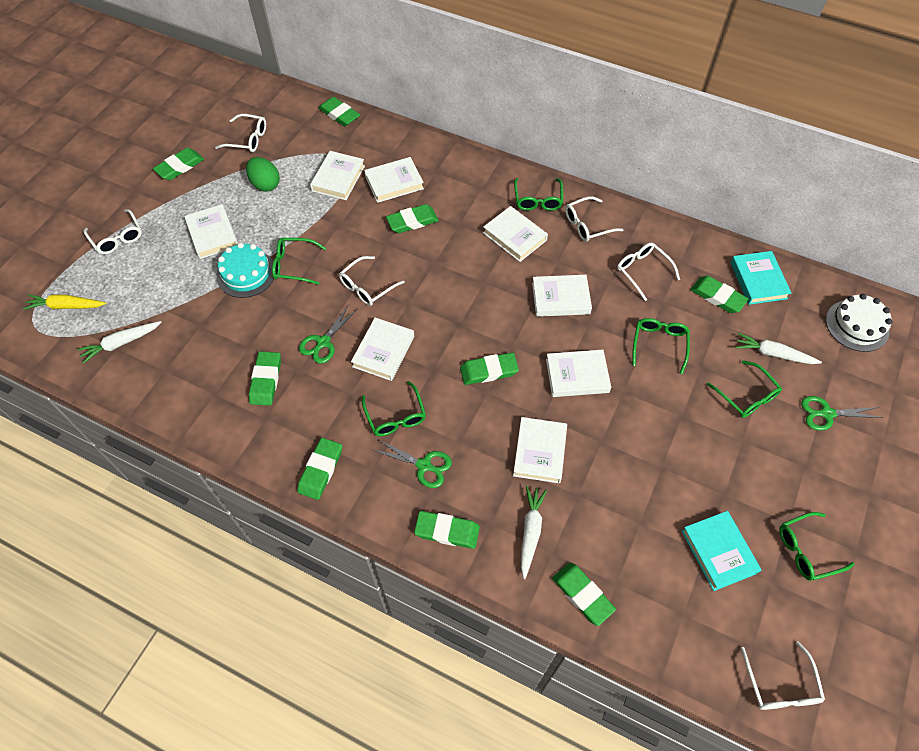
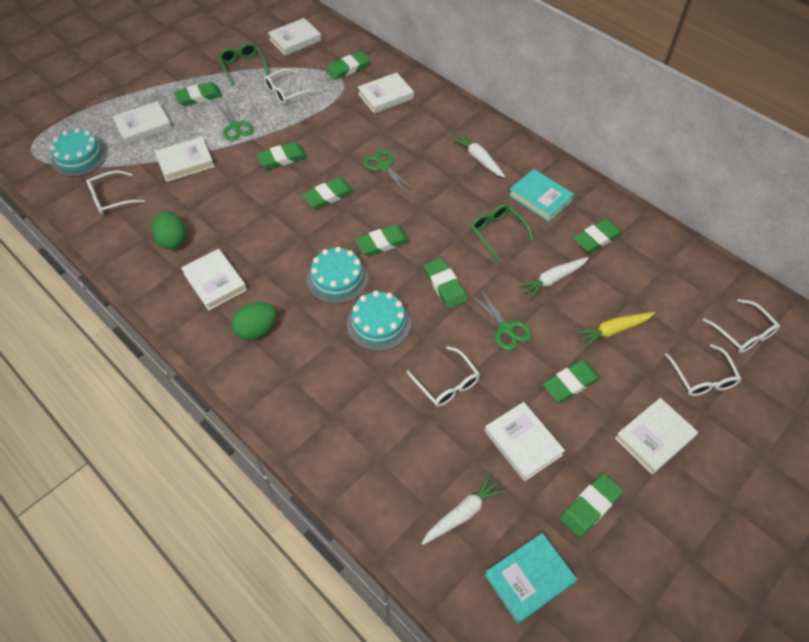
green egg: 1 -> 2
green glasses: 6 -> 2
turquoise cake: 1 -> 3
white book: 8 -> 7
white cake: 1 -> 0
white glasses: 6 -> 5

